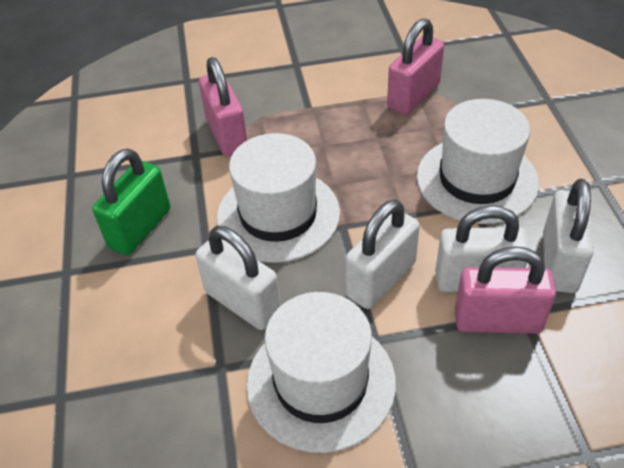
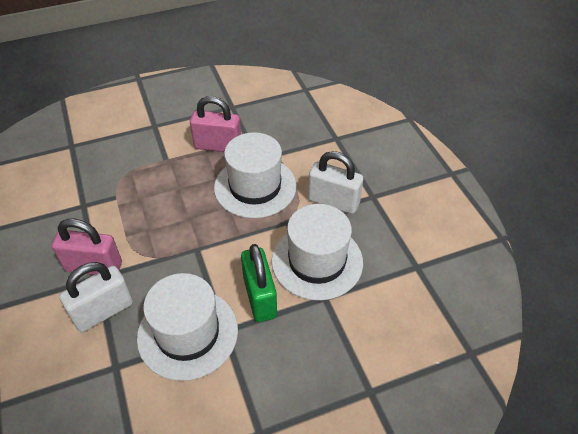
pink padlock: 3 -> 2
white padlock: 4 -> 2

